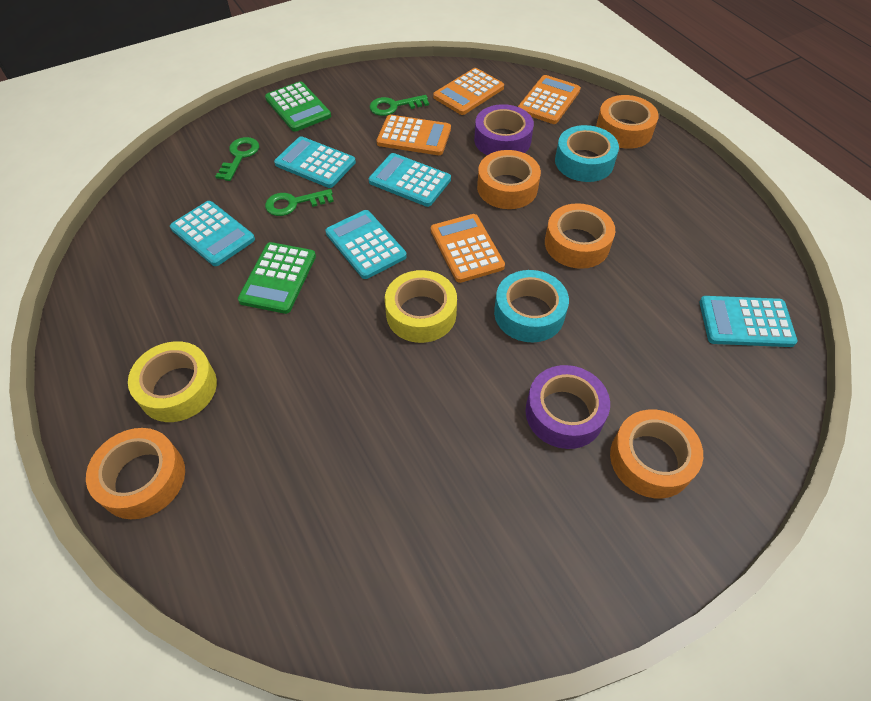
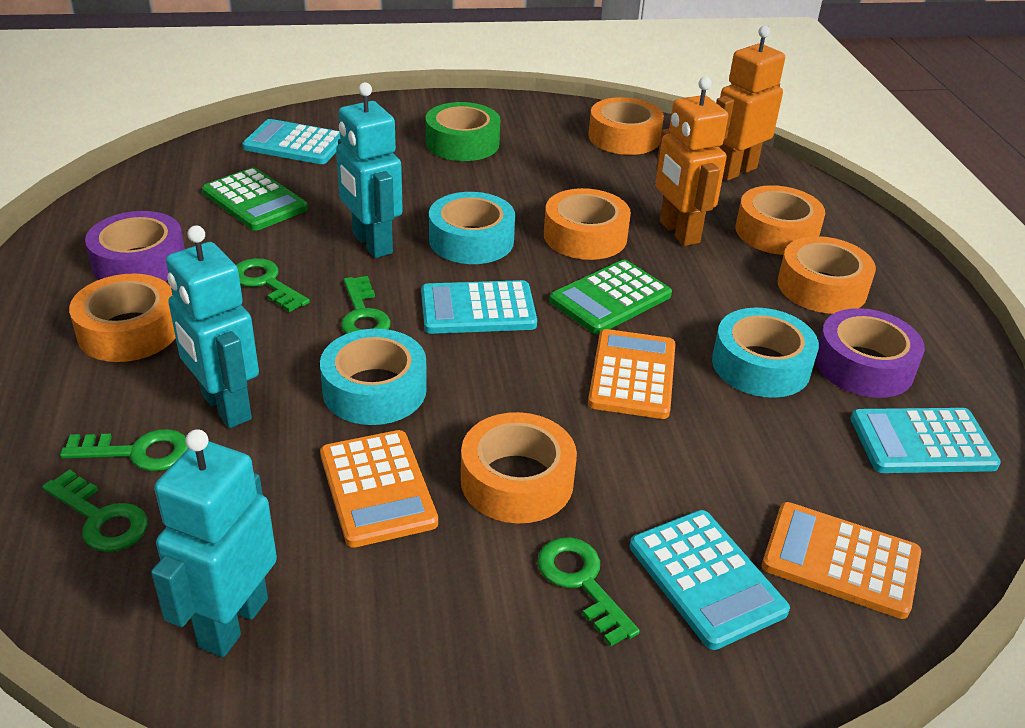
green key: 3 -> 5
green tape: 0 -> 1
orange calculator: 4 -> 3
orange robot: 0 -> 2
orange tape: 5 -> 6
turquoise calculator: 5 -> 4
turquoise robot: 0 -> 3
turquoise tape: 2 -> 3
yellow tape: 2 -> 0

